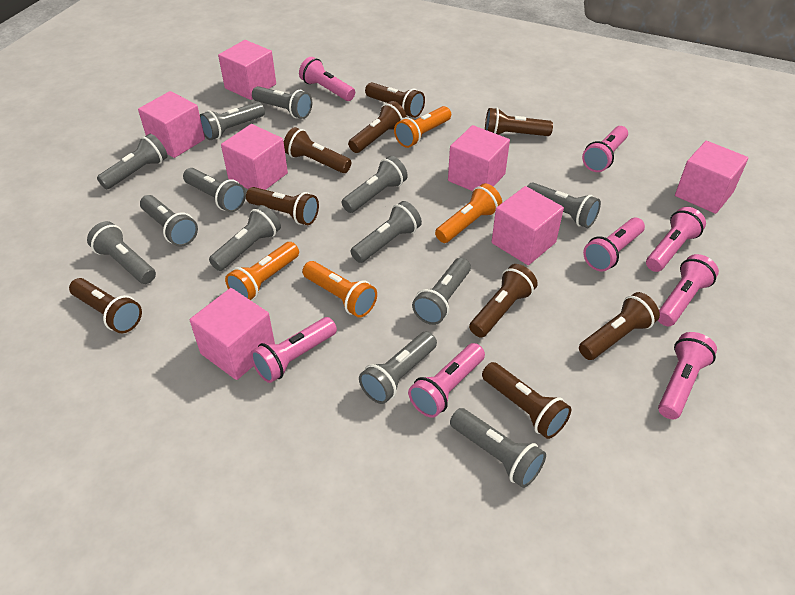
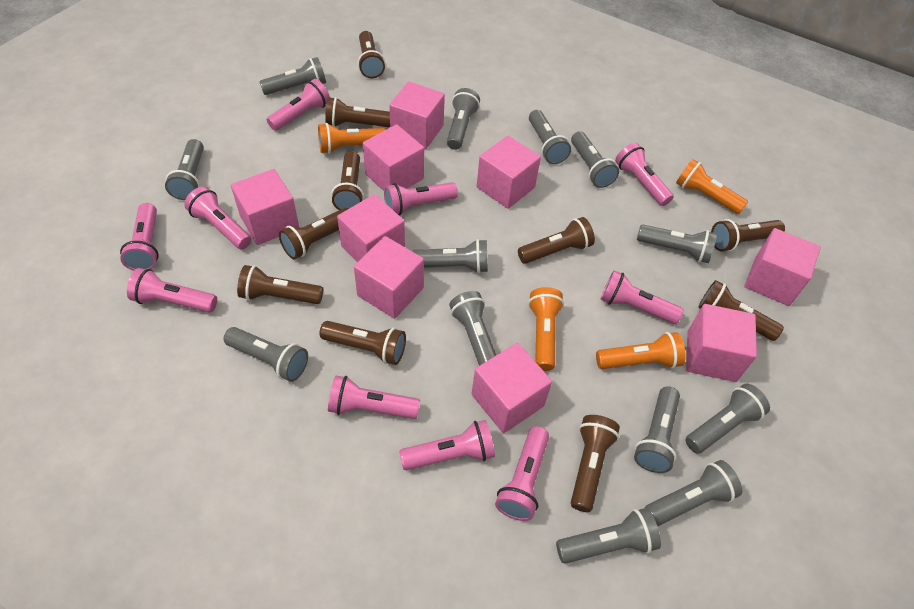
brown flashlight: 9 -> 10
pink cube: 7 -> 9
pink flashlight: 8 -> 10

